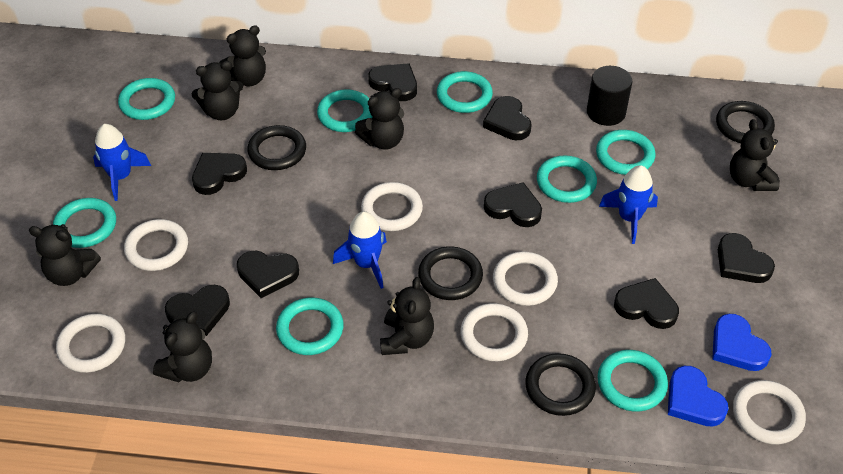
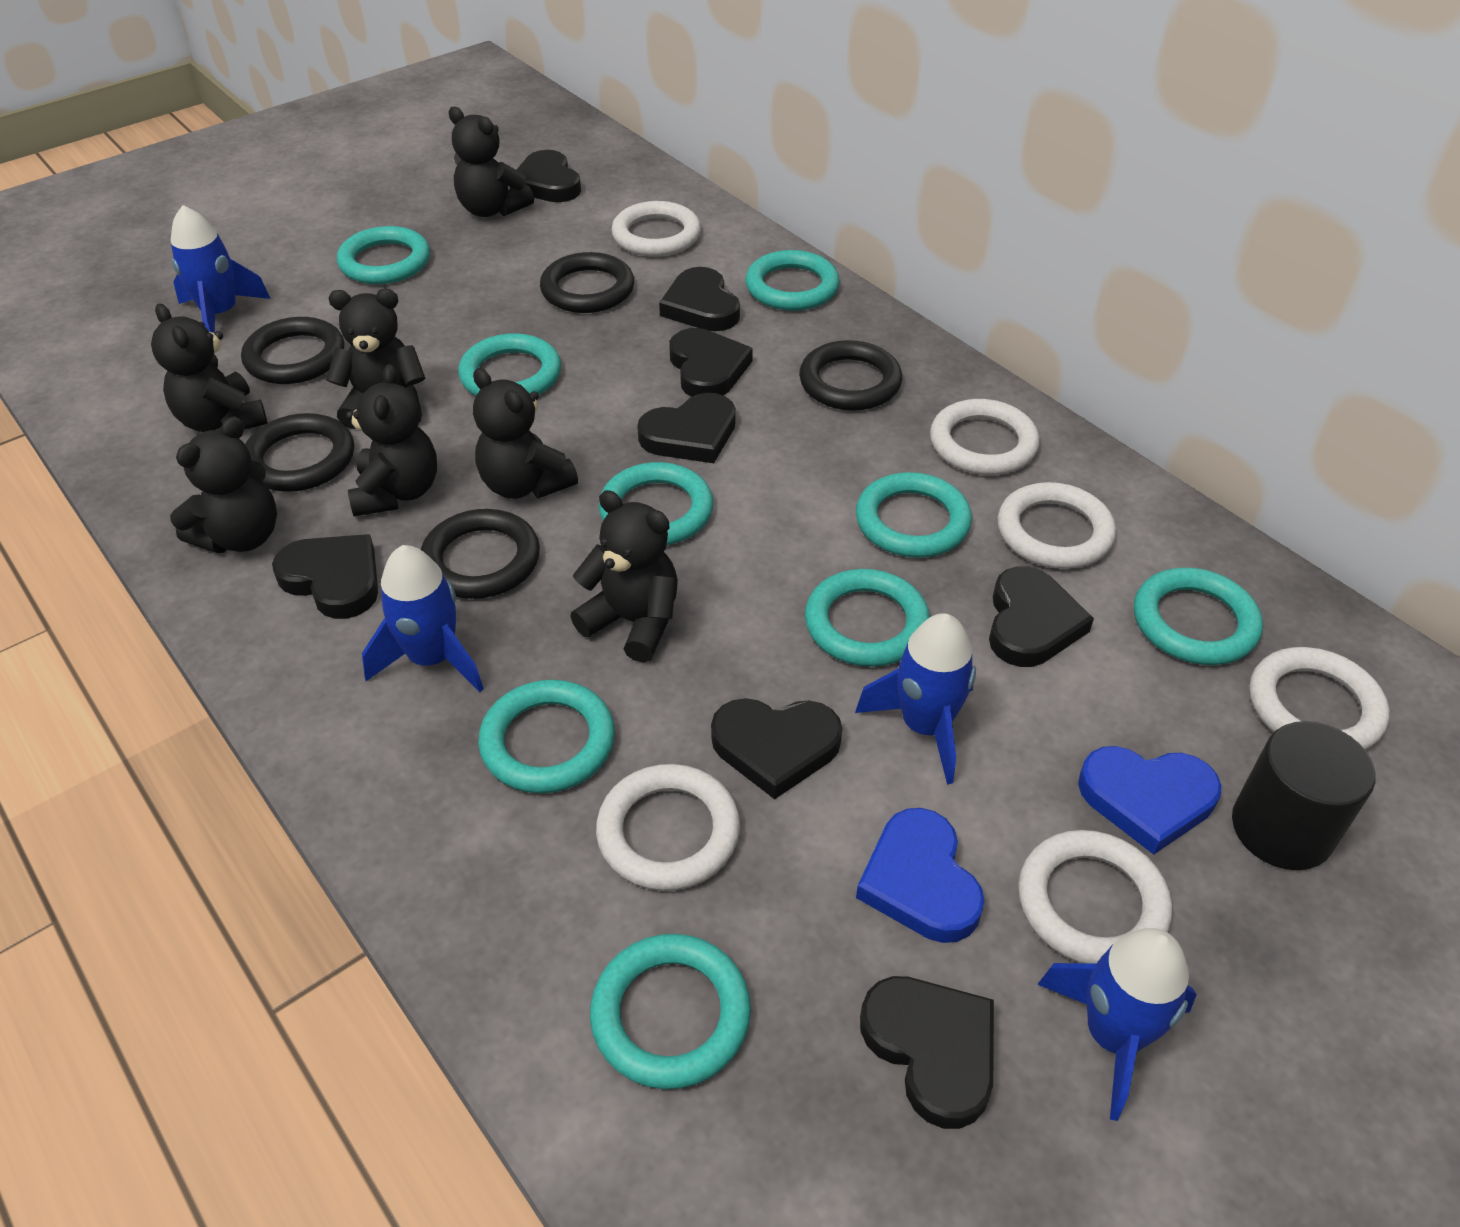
black ring: 4 -> 5
blue rocket: 3 -> 4
turquoise ring: 8 -> 9

